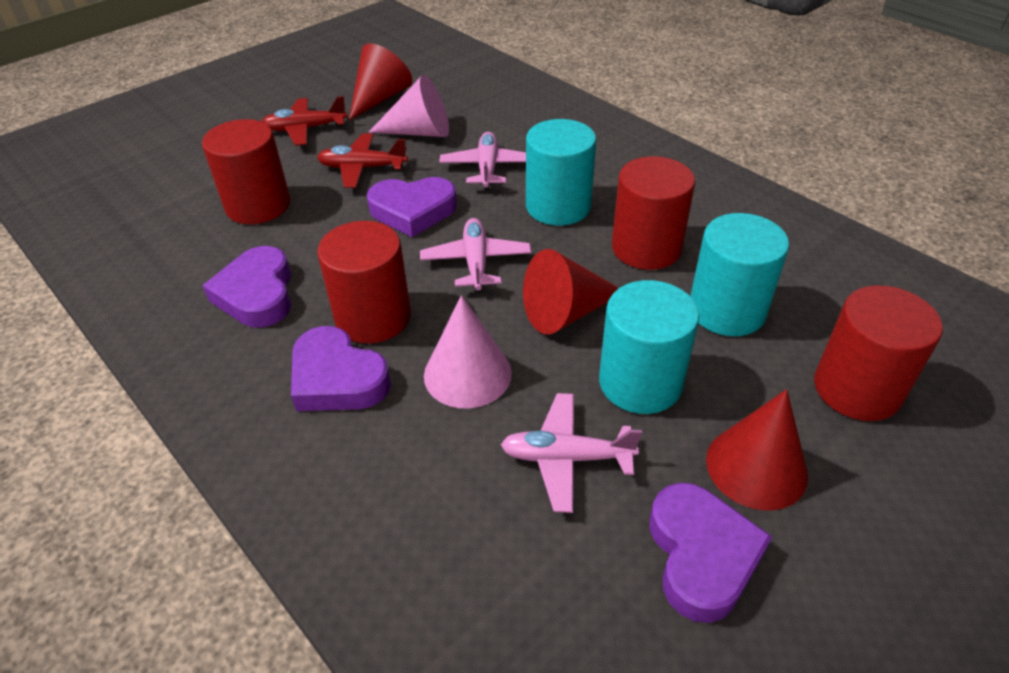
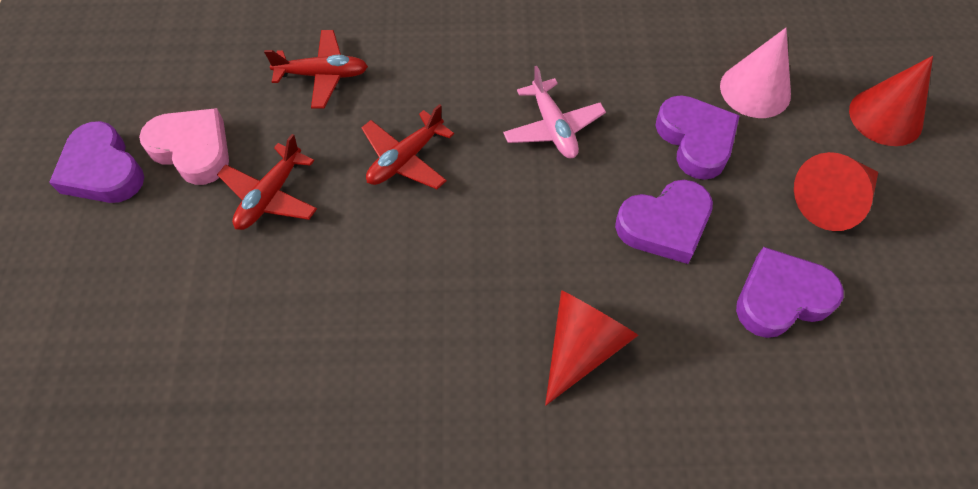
pink cone: 2 -> 1
pink heart: 0 -> 1
pink plane: 3 -> 1
red cylinder: 4 -> 0
red plane: 2 -> 3
turquoise cylinder: 3 -> 0

